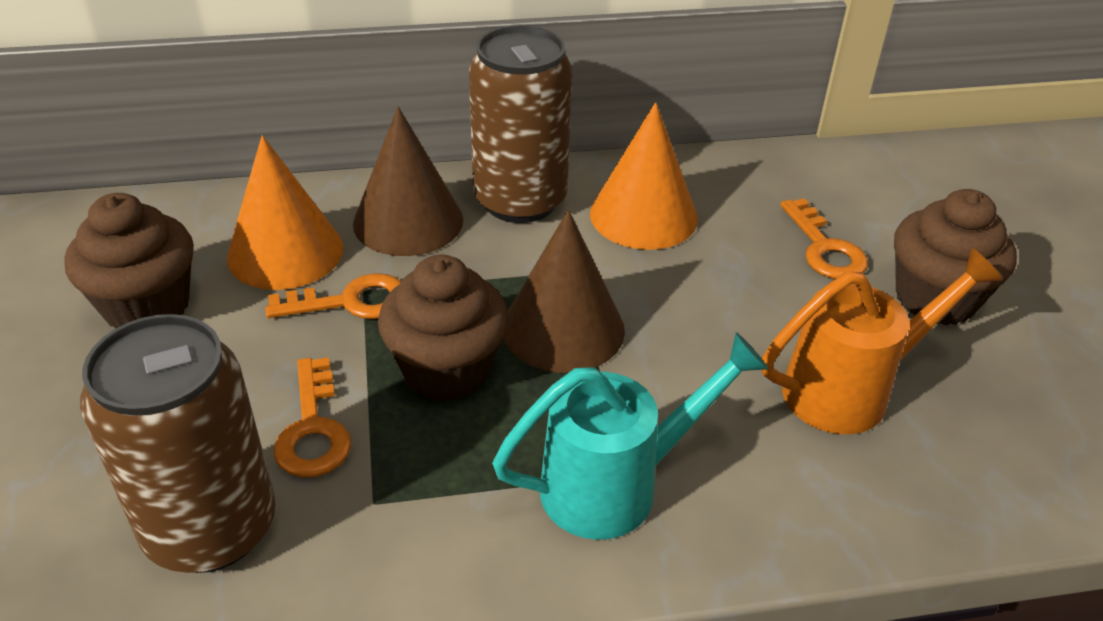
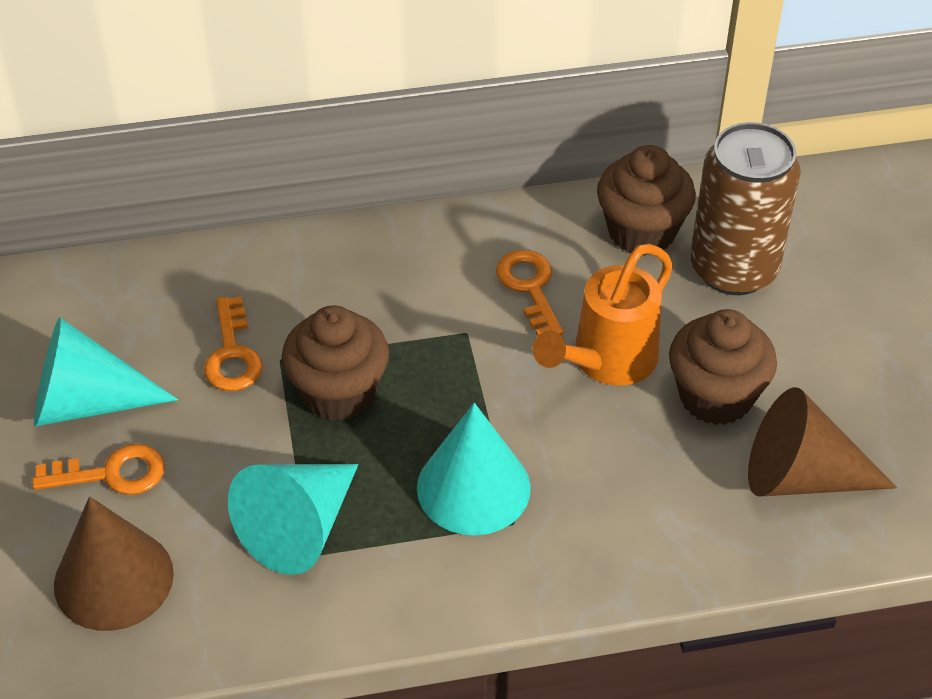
brown can: 2 -> 1
orange cone: 2 -> 0
turquoise cone: 0 -> 3
turquoise watering can: 1 -> 0

